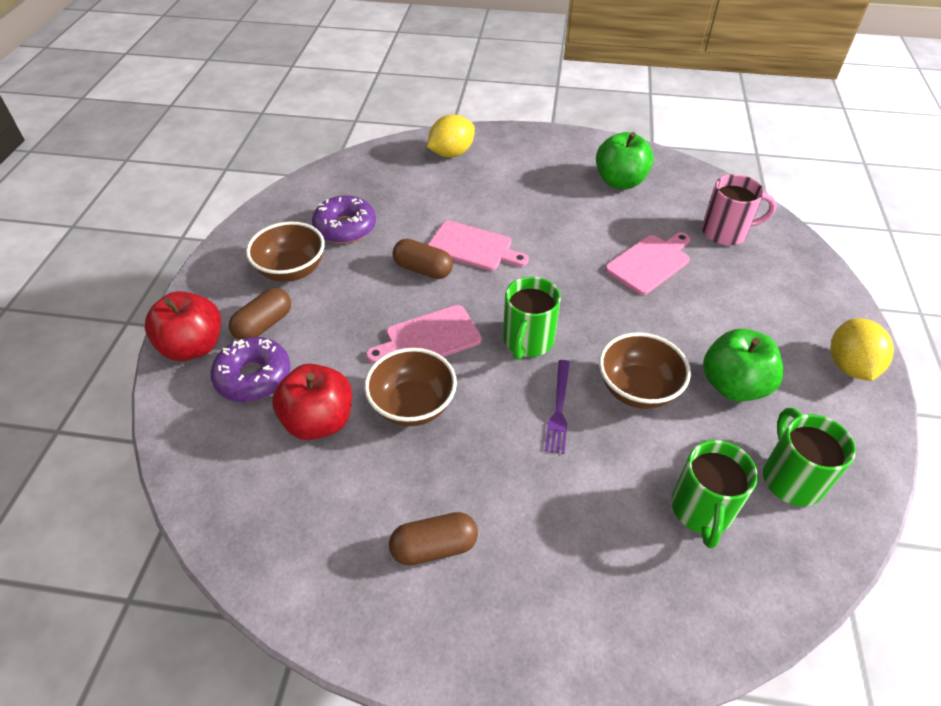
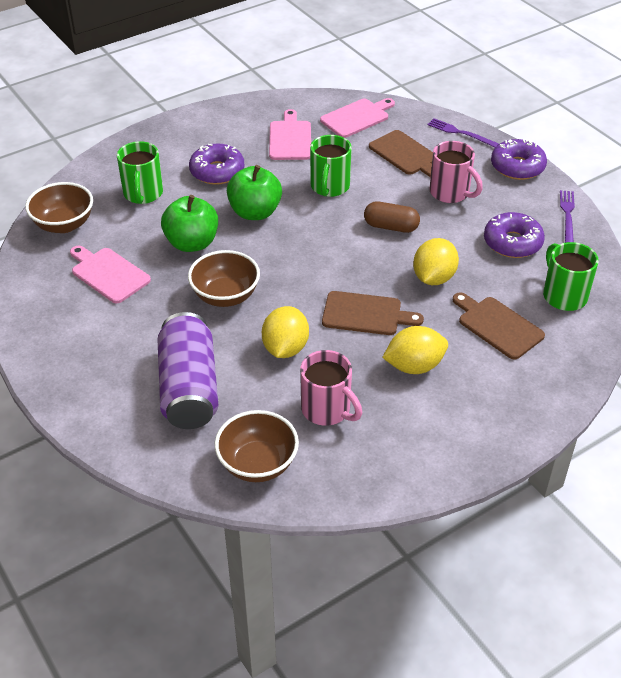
brown capsule: 3 -> 1
brown cutting board: 0 -> 3
pink mug: 1 -> 2
purple can: 0 -> 1
purple donut: 2 -> 3
purple fork: 1 -> 2
red apple: 2 -> 0
yellow lemon: 2 -> 3

